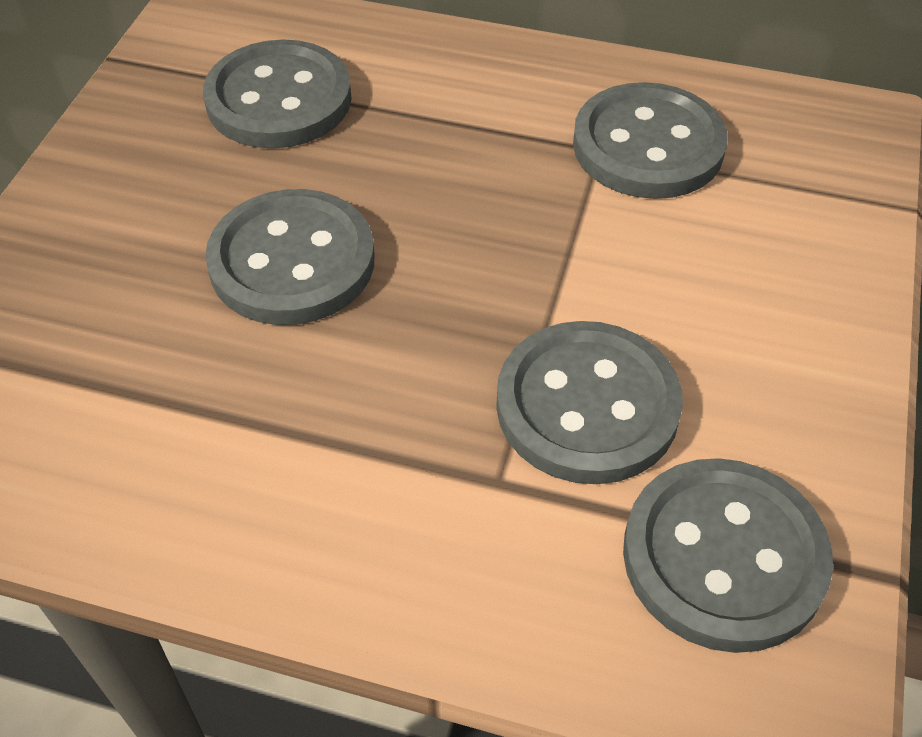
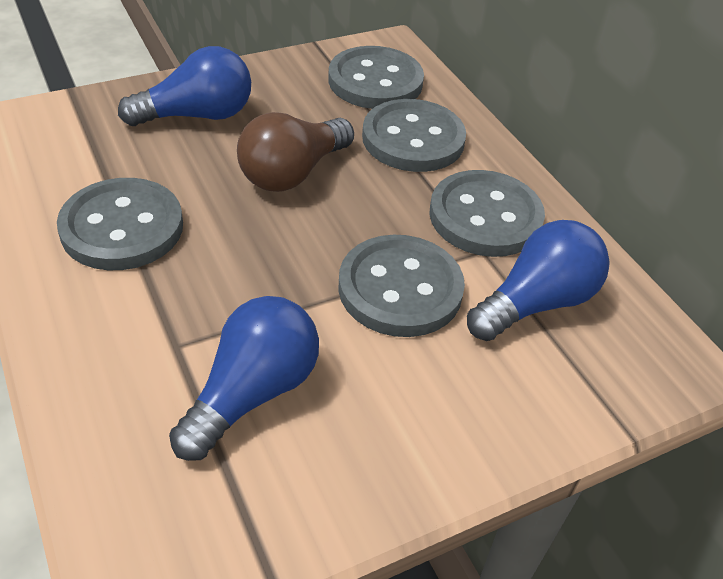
blue light bulb: 0 -> 3
brown light bulb: 0 -> 1

